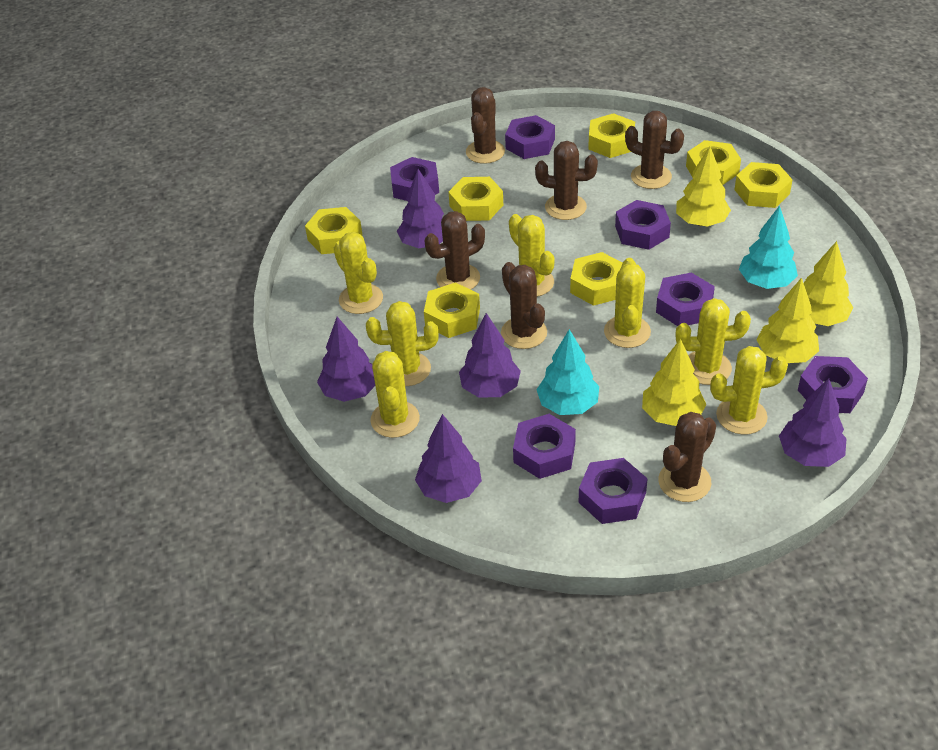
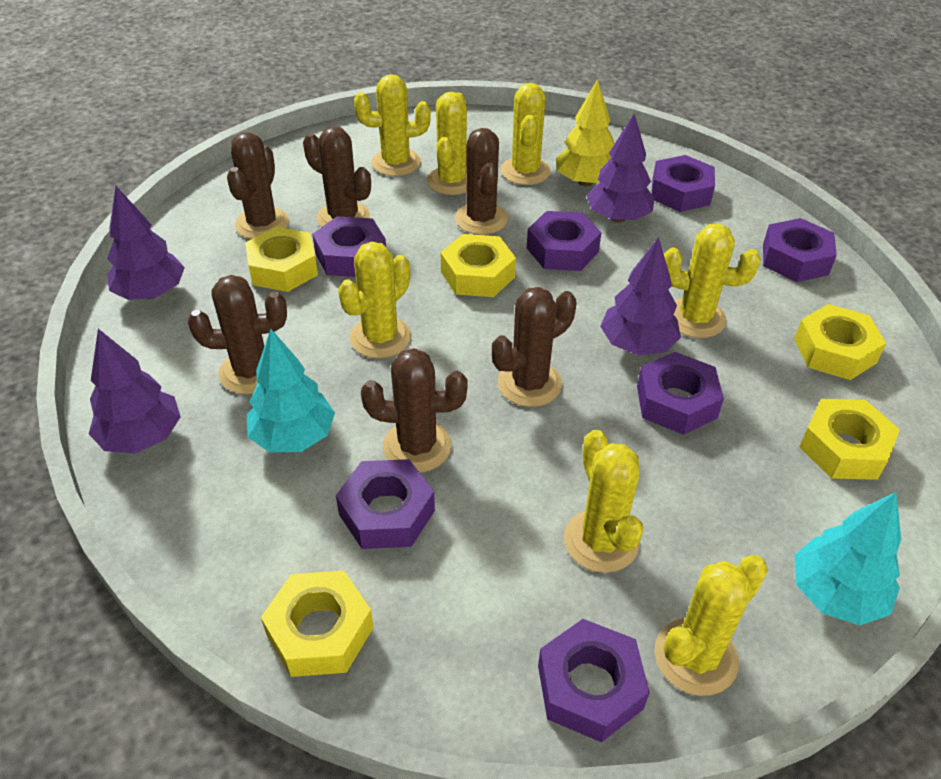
purple tree: 5 -> 4
yellow nut: 7 -> 5
yellow tree: 4 -> 1

